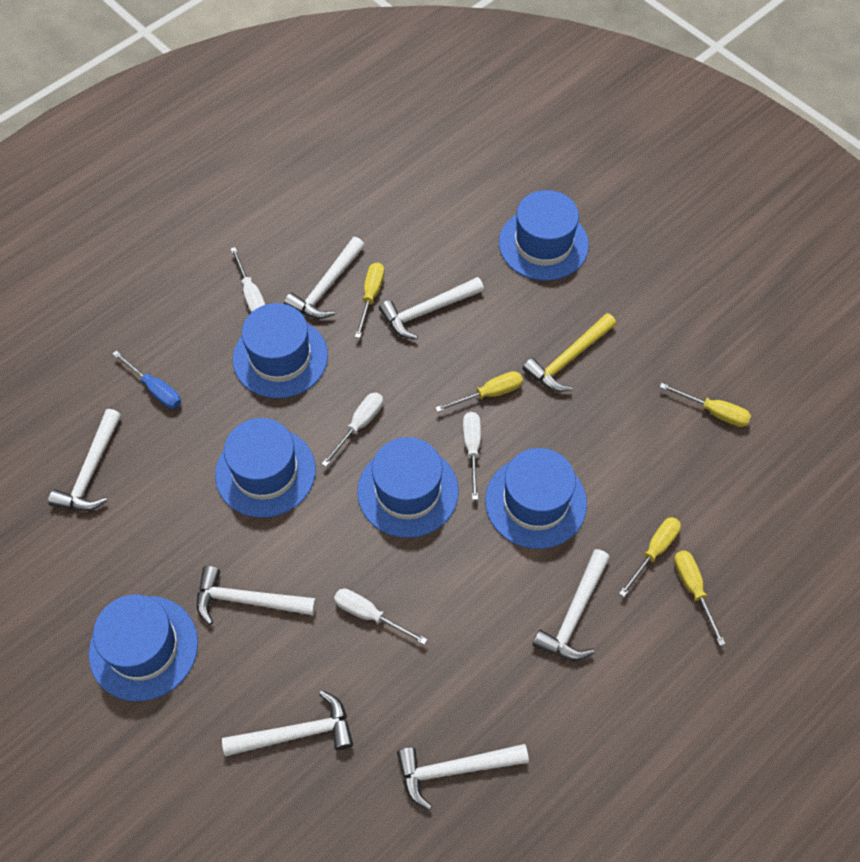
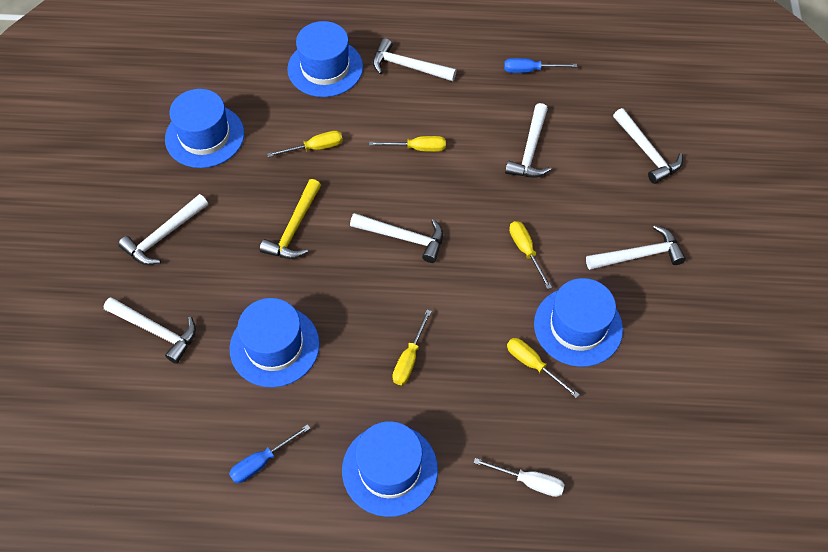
blue hat: 6 -> 5
blue screwdriver: 1 -> 2
white screwdriver: 4 -> 1

